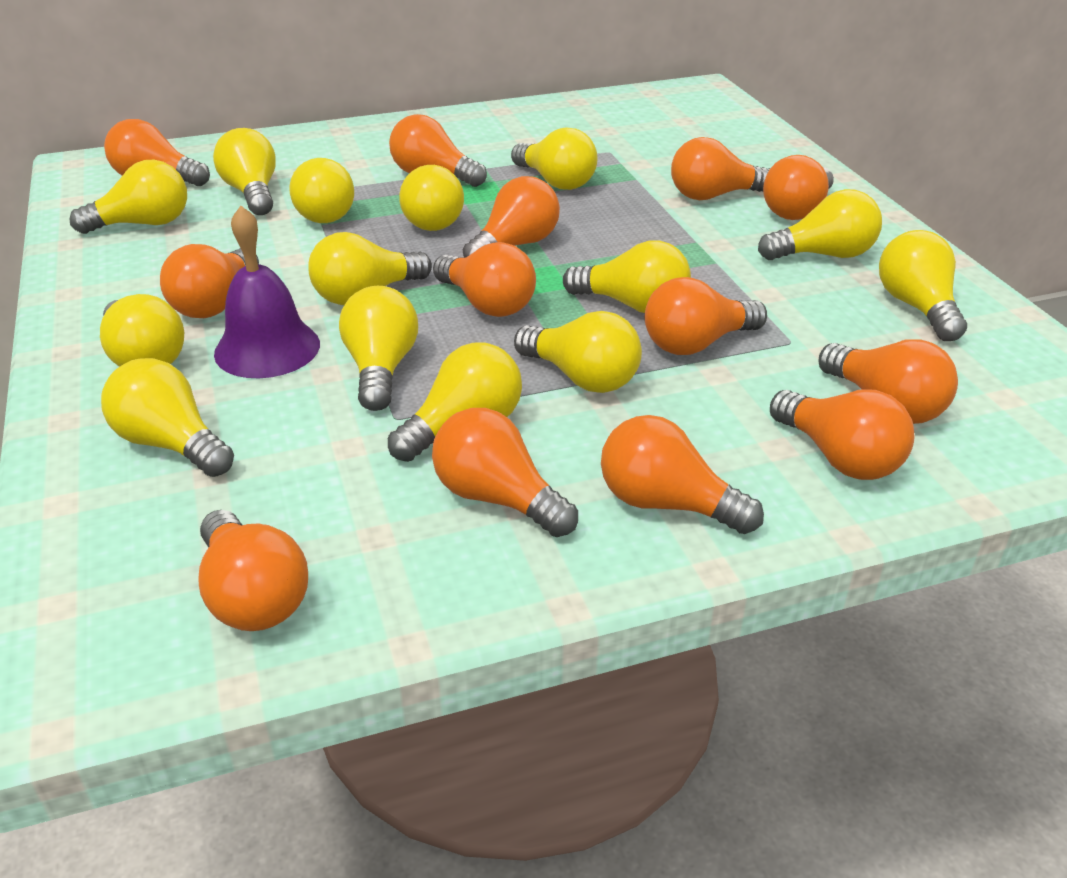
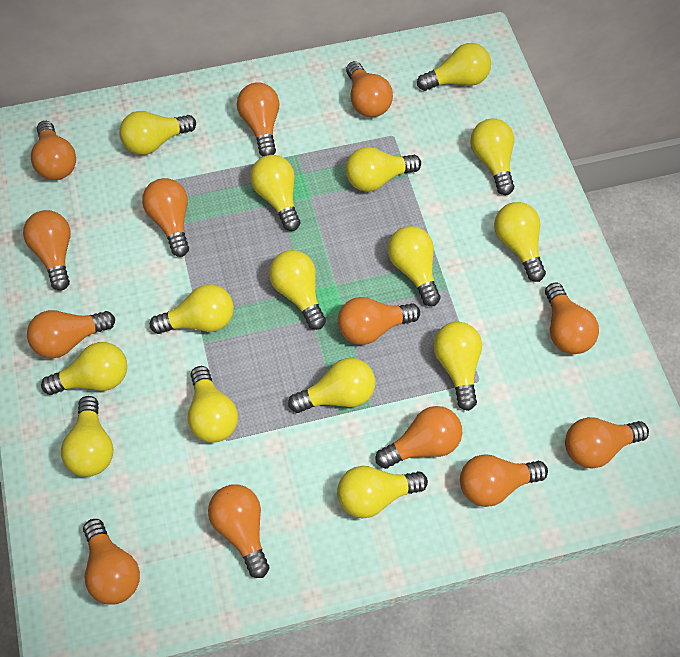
purple bell: 1 -> 0
yellow light bulb: 14 -> 15

